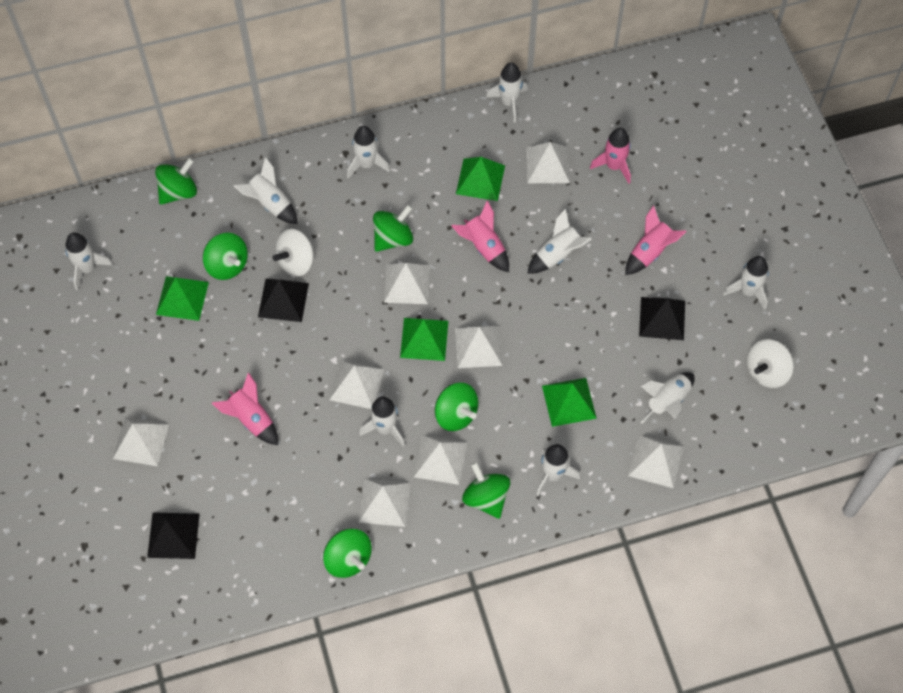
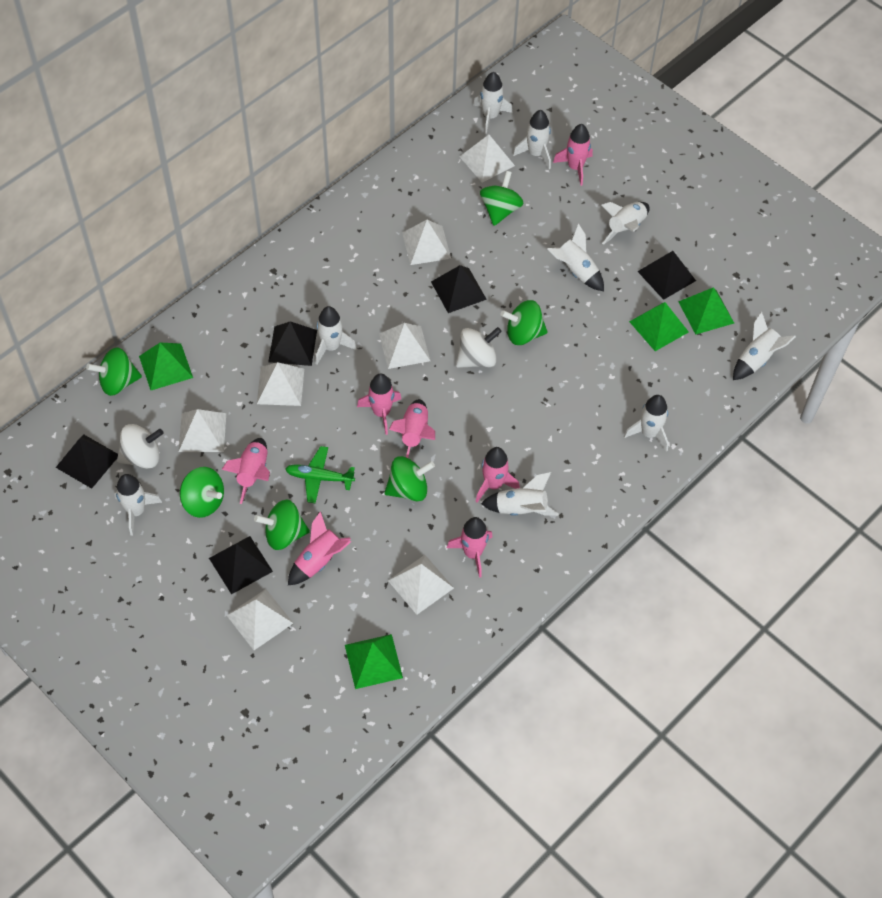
black pyramid: 3 -> 5
green plane: 0 -> 1
pink rocket: 4 -> 7
white pyramid: 8 -> 7

